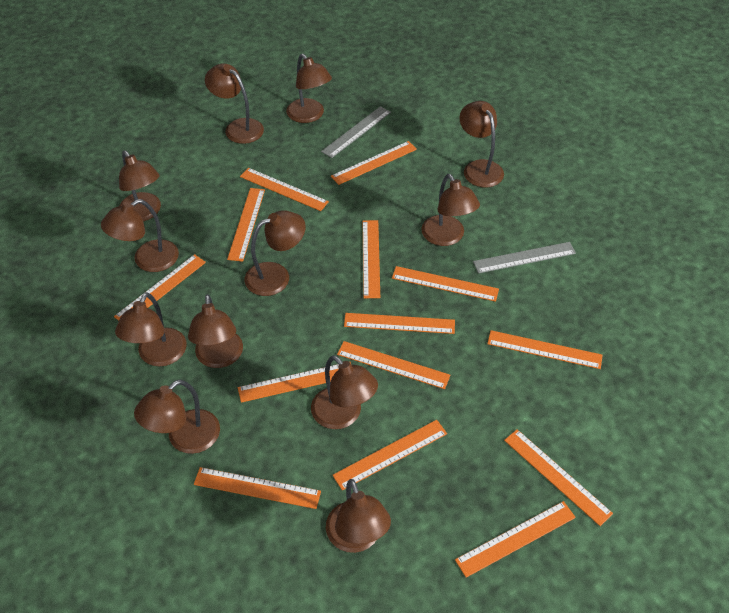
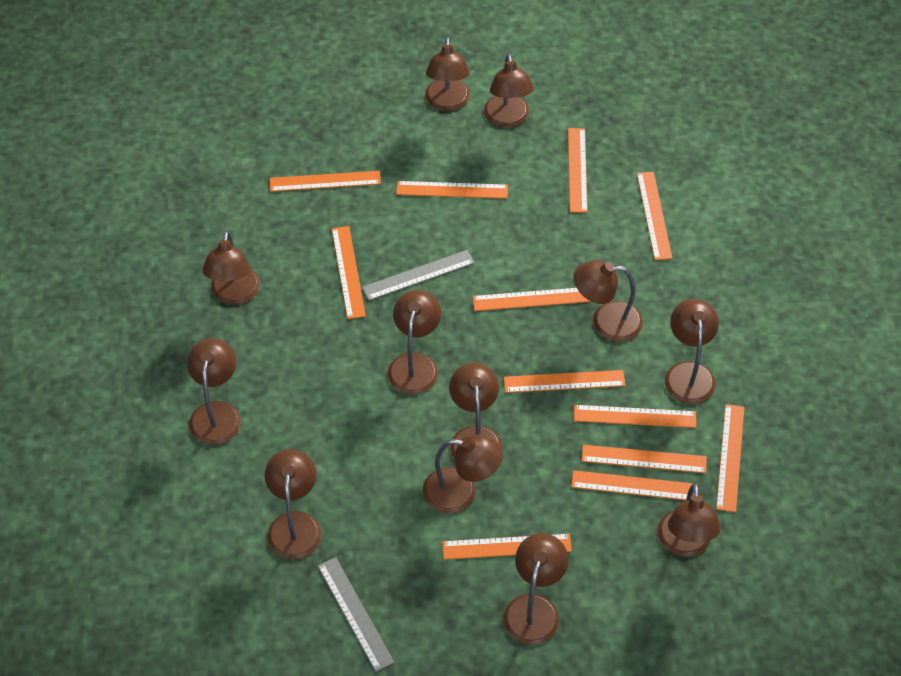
orange ruler: 14 -> 12

